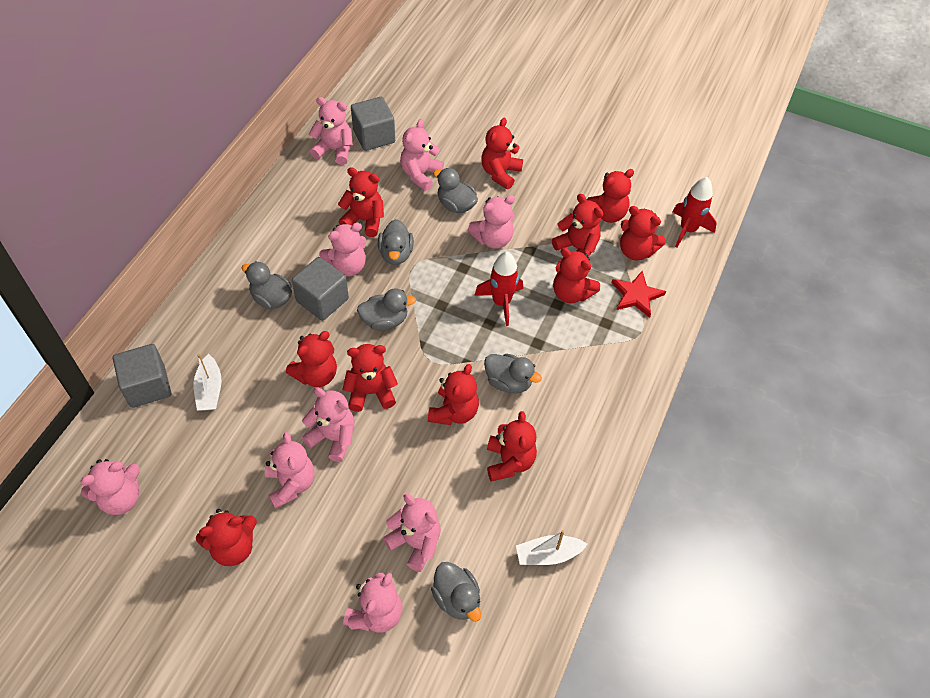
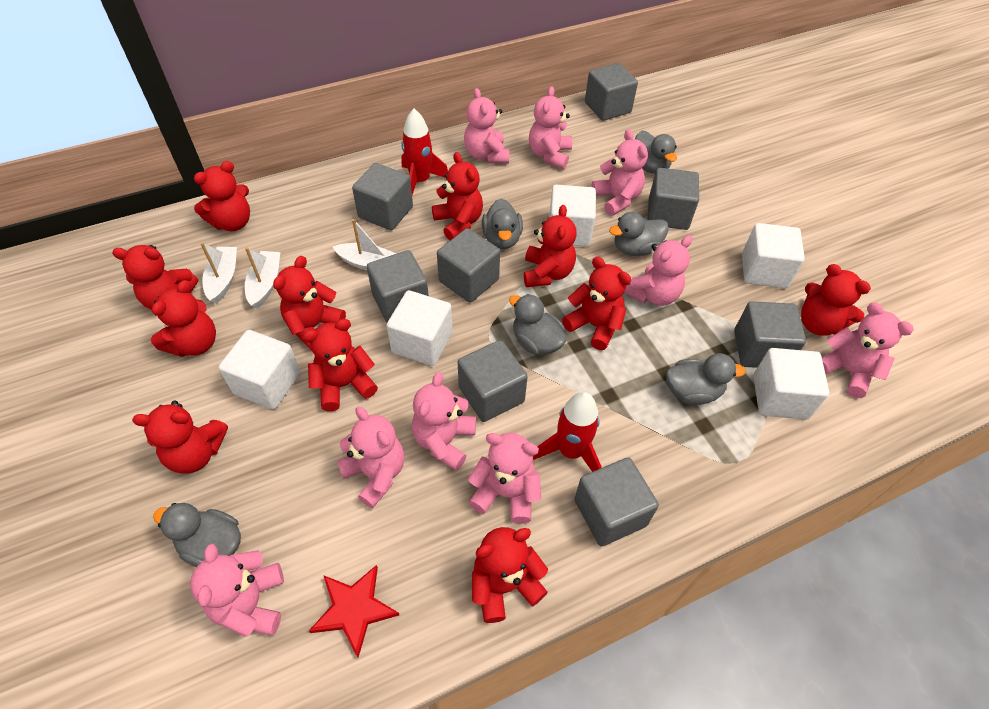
grey cube: 3 -> 8
white boat: 2 -> 3
white cube: 0 -> 5

